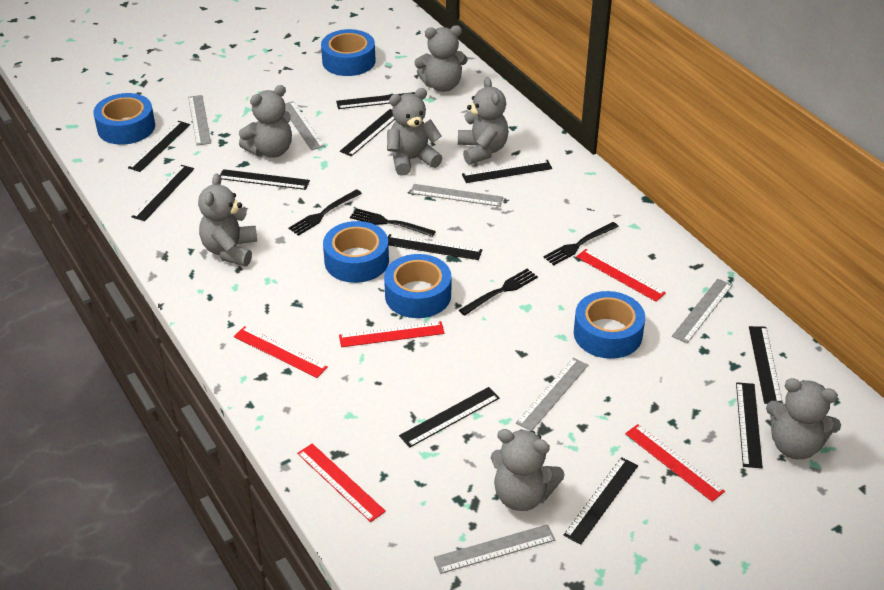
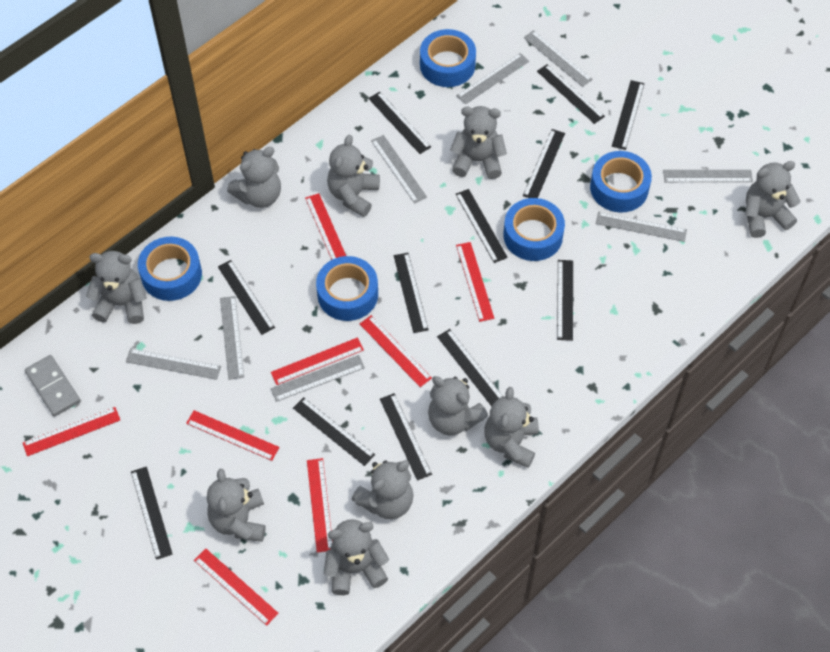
black fork: 4 -> 0
black ruler: 11 -> 12
grey domino: 0 -> 1
grey ruler: 6 -> 8
grey teddy bear: 7 -> 10
red ruler: 5 -> 8

